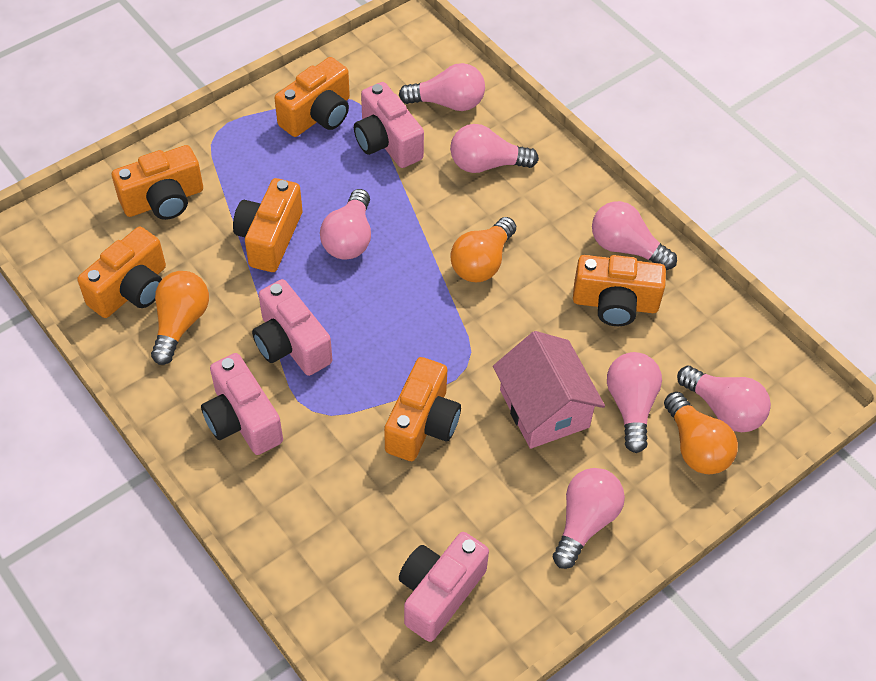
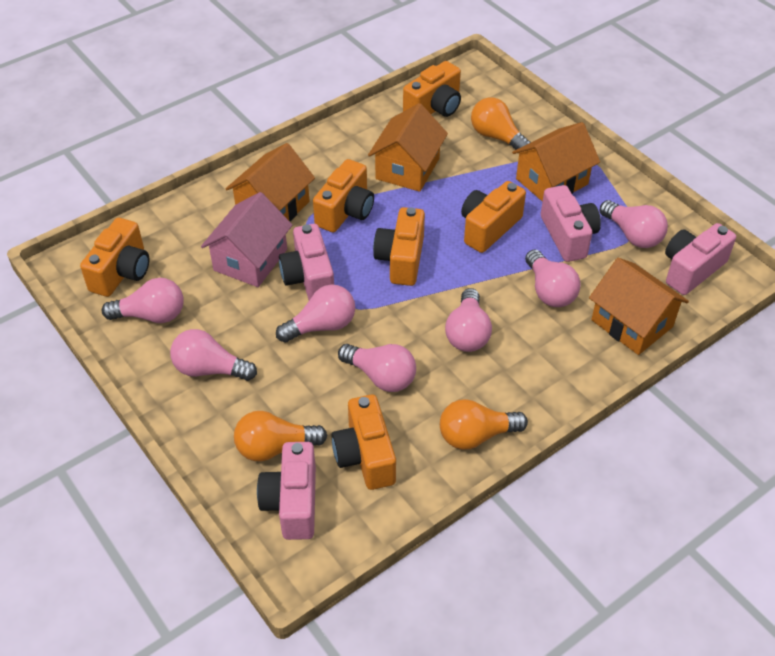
orange house: 0 -> 4

